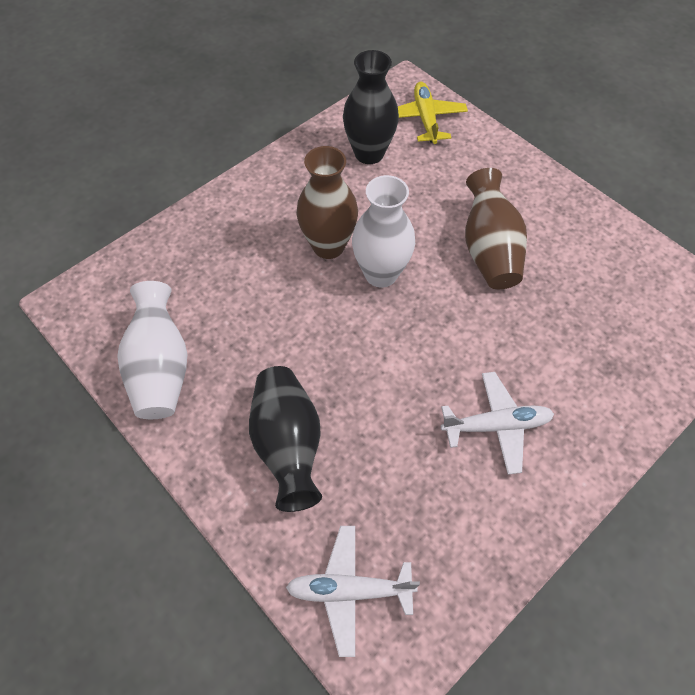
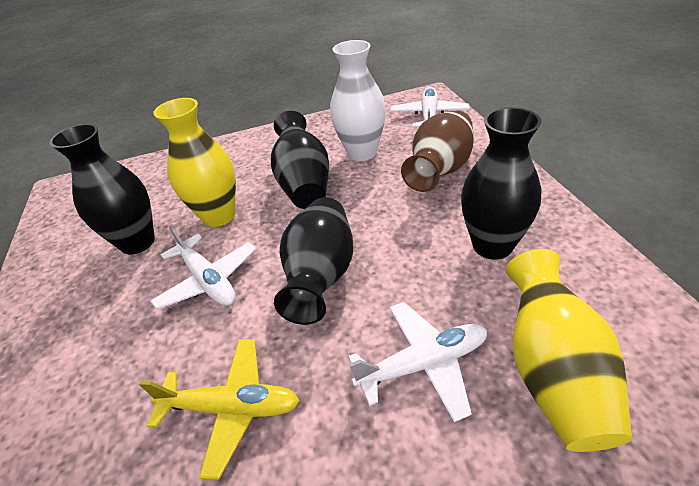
black vase: 2 -> 4
brown vase: 2 -> 1
white plane: 2 -> 3
white vase: 2 -> 1
yellow vase: 0 -> 2

